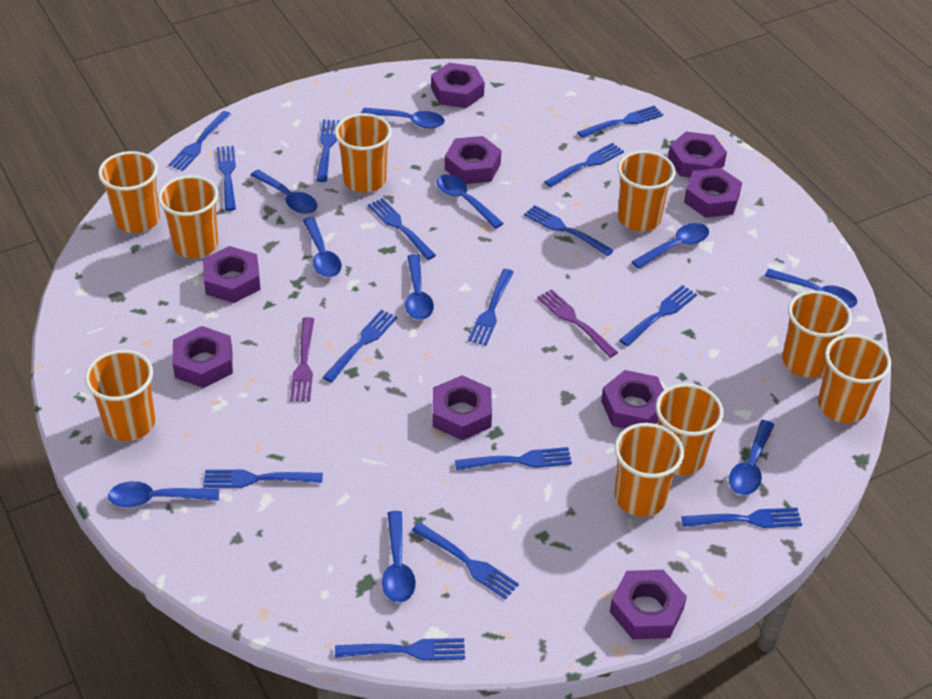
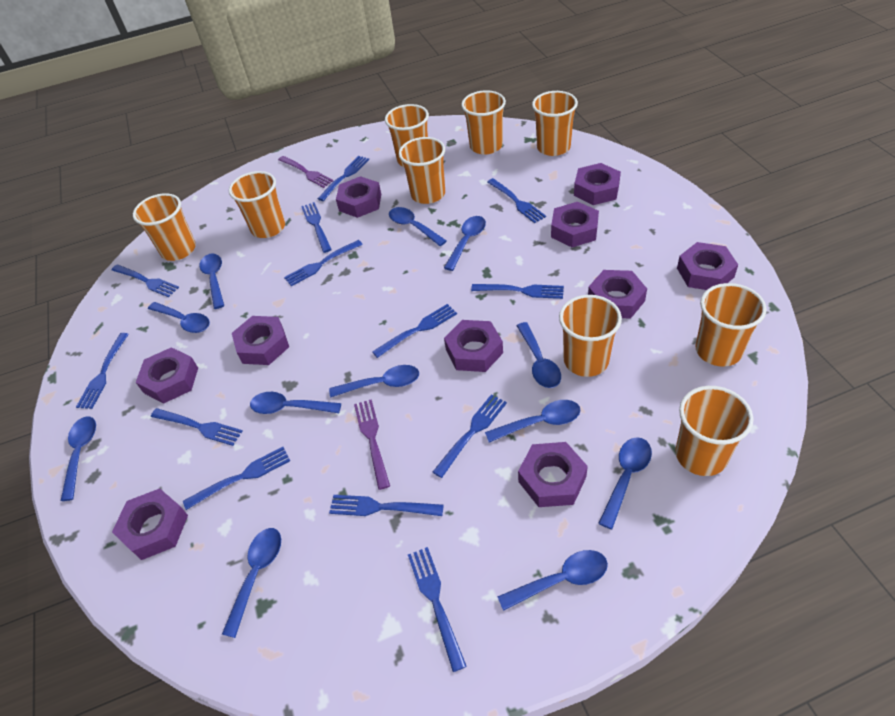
blue fork: 15 -> 13
blue spoon: 10 -> 12
purple nut: 9 -> 10

